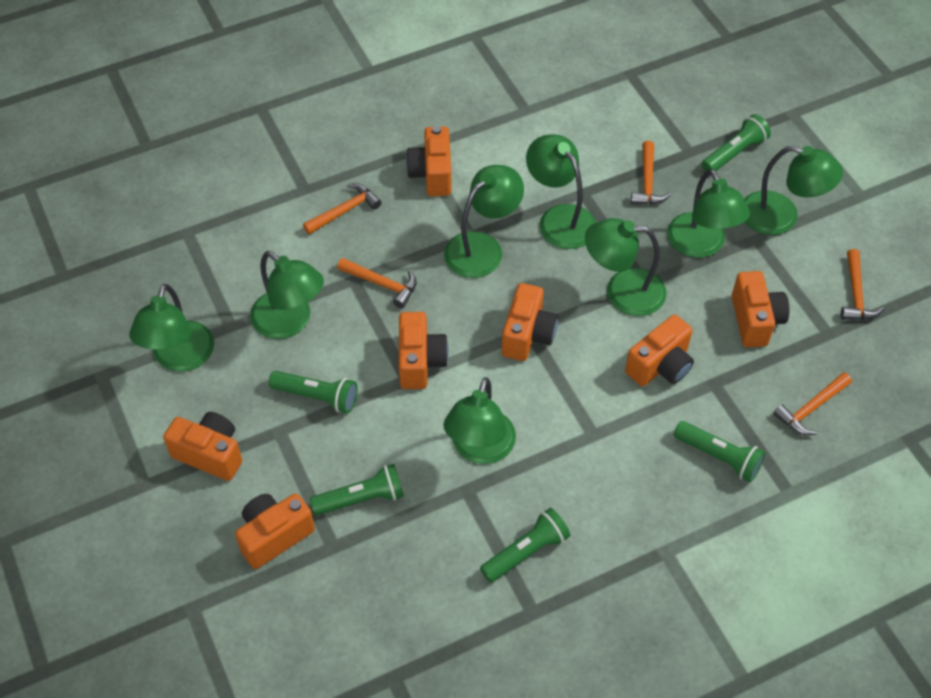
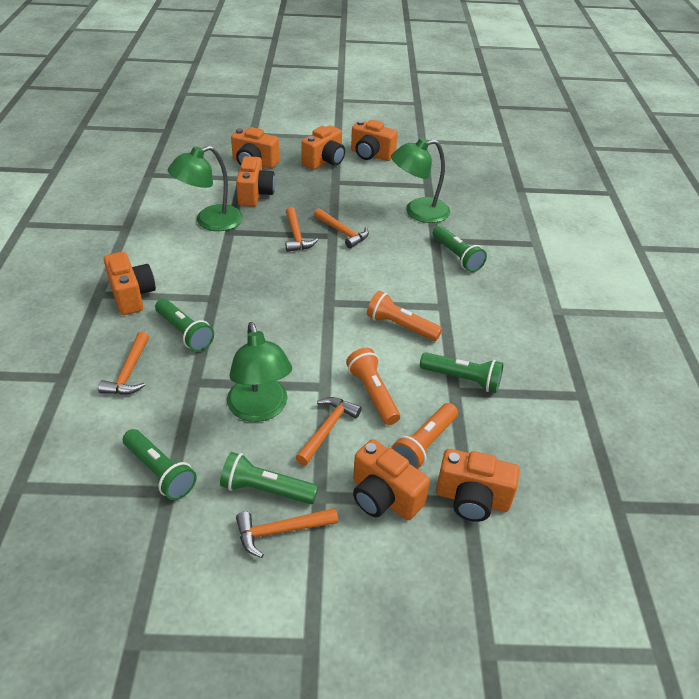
green lamp: 8 -> 3
orange flashlight: 0 -> 3

